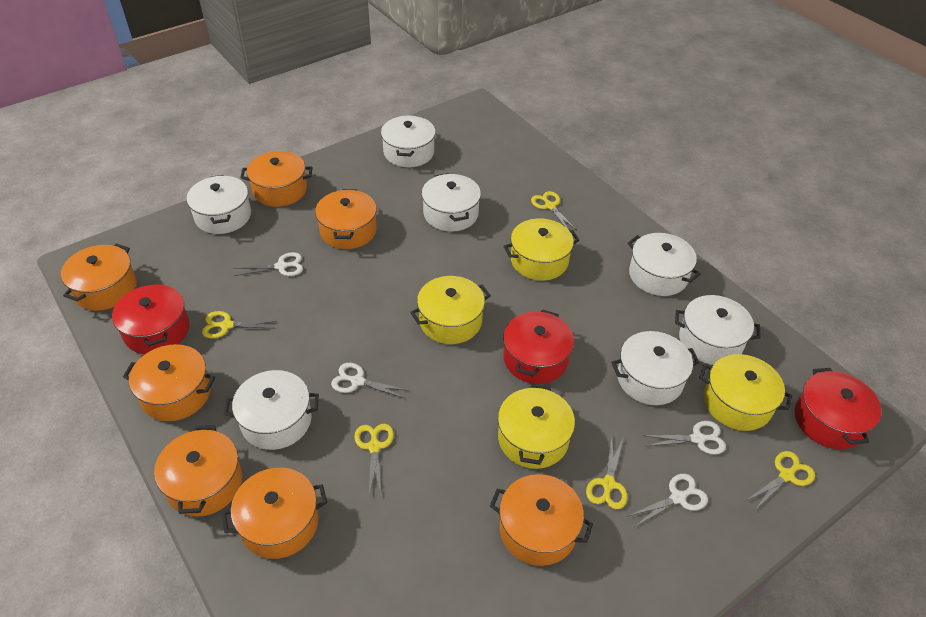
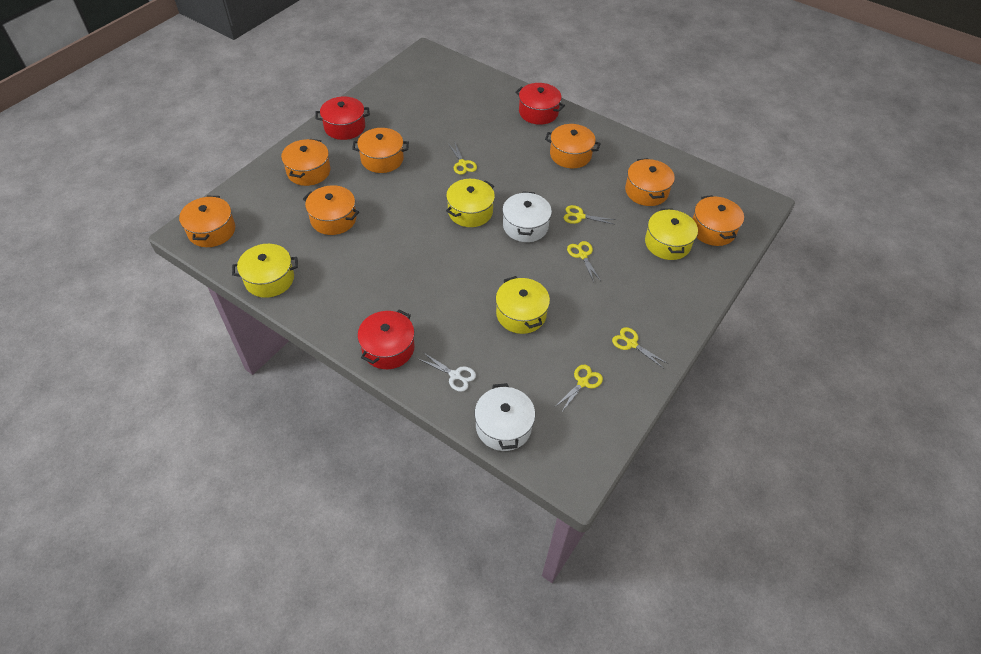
white pot: 7 -> 2
white scissors: 4 -> 1

